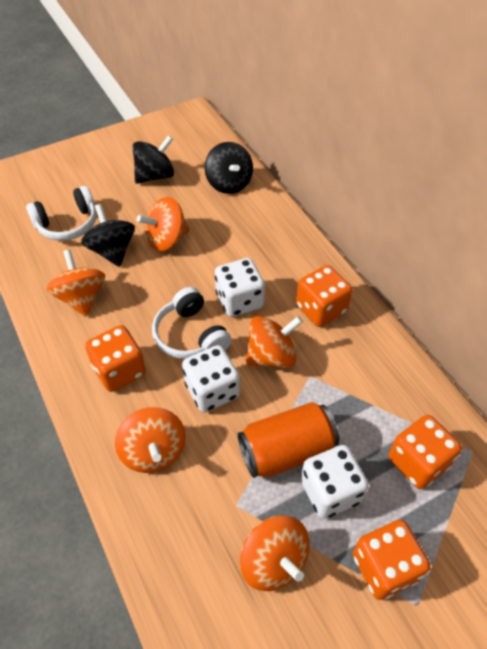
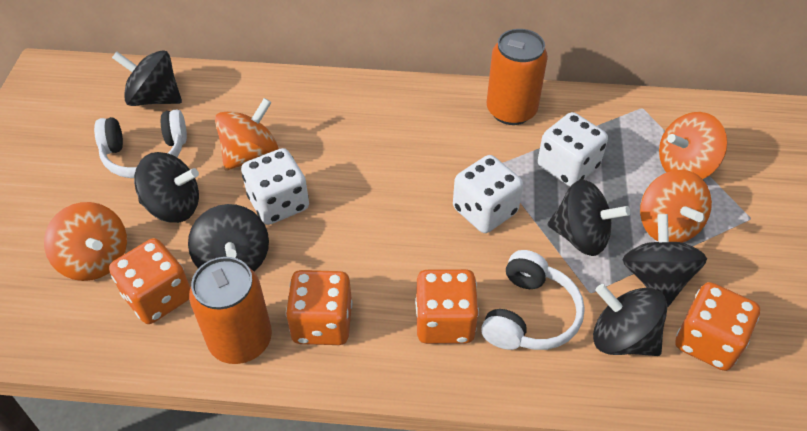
black spinning top: 3 -> 6
orange can: 1 -> 2
orange spinning top: 5 -> 4

